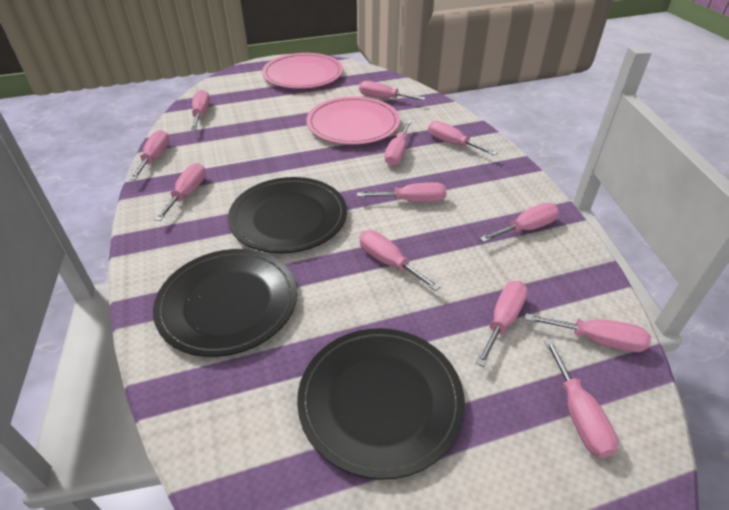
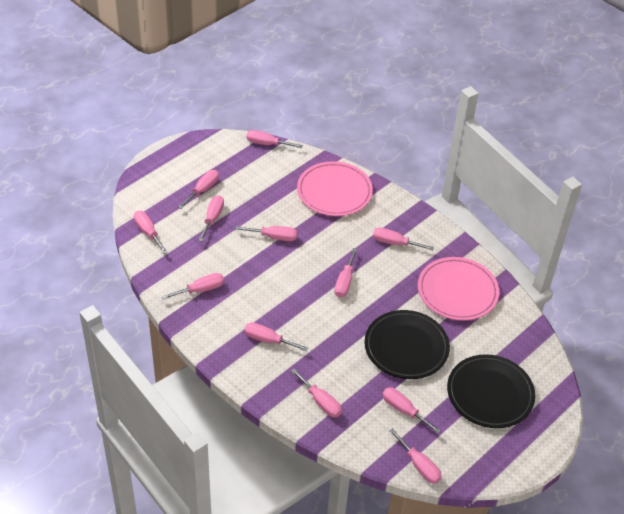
black plate: 3 -> 2

